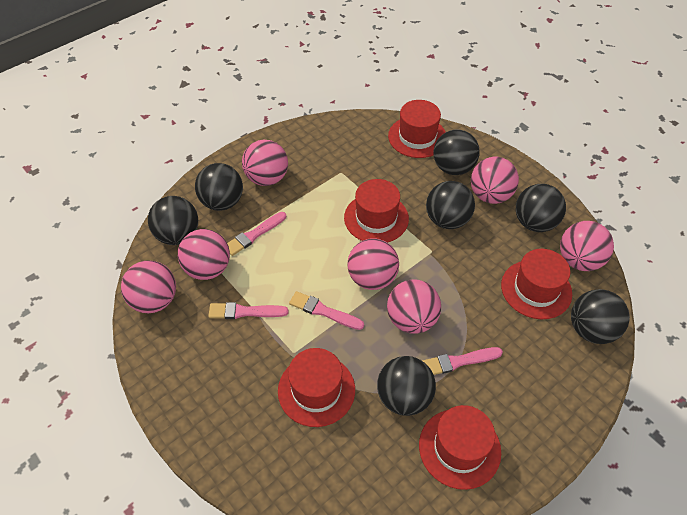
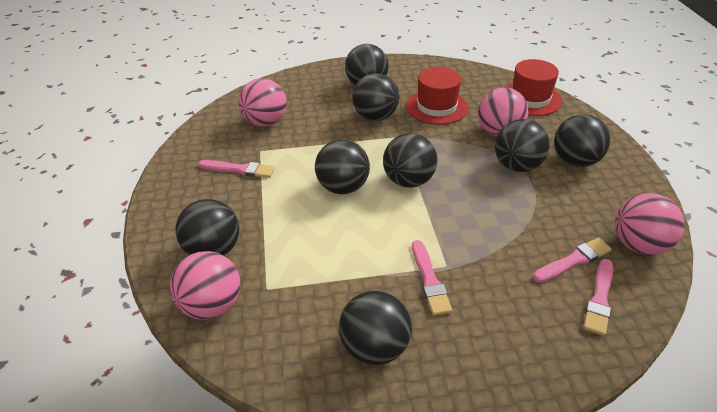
black ball: 7 -> 8
pink ball: 7 -> 4
red hat: 5 -> 2

